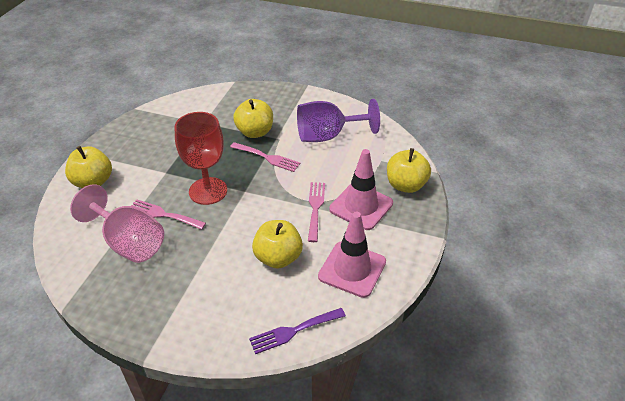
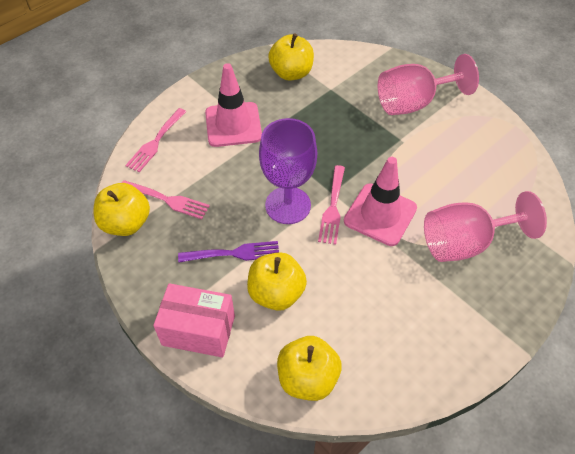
pink box: 0 -> 1
pink goblet: 1 -> 2
red goblet: 1 -> 0

